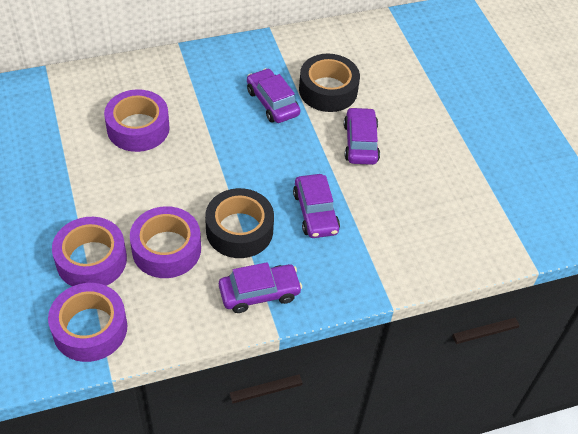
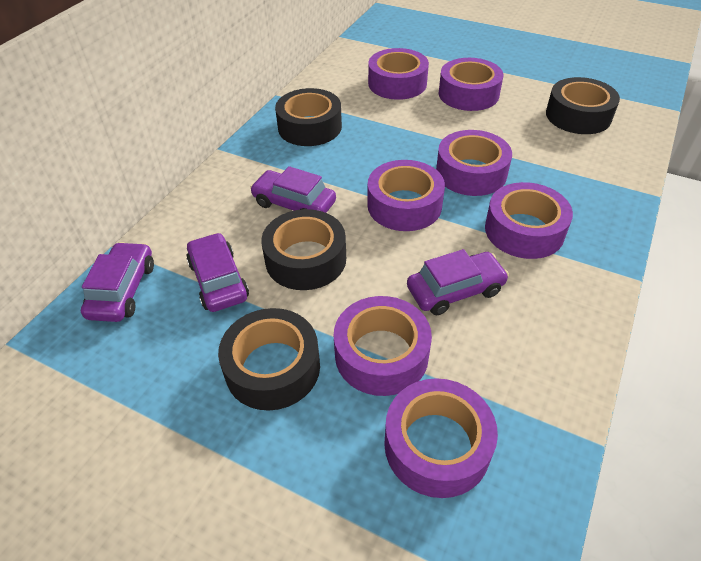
black tape: 2 -> 4
purple tape: 4 -> 7

